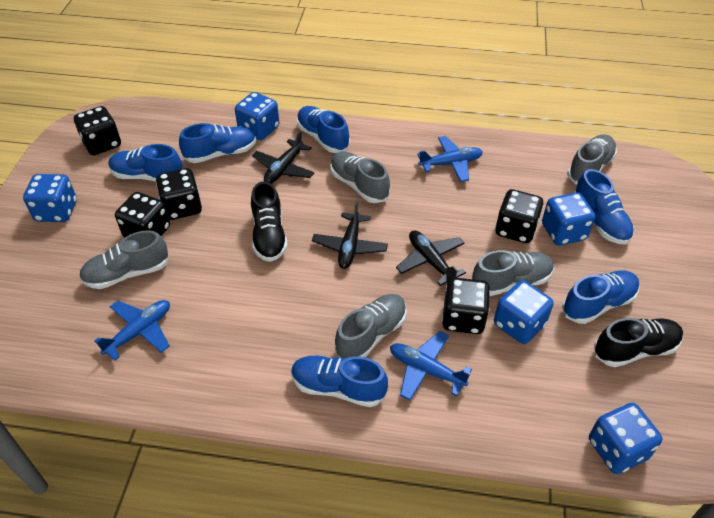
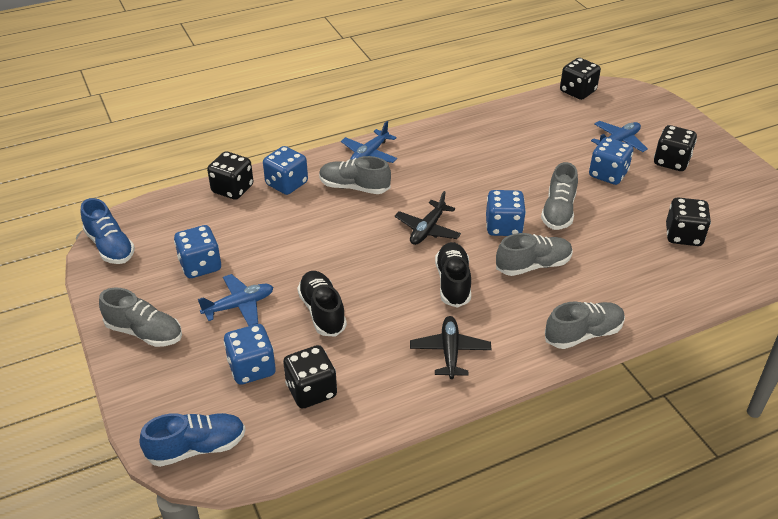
black plane: 3 -> 2
blue shoe: 6 -> 2

